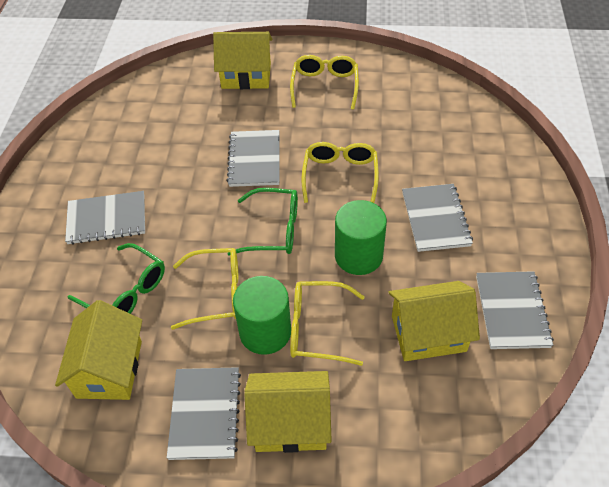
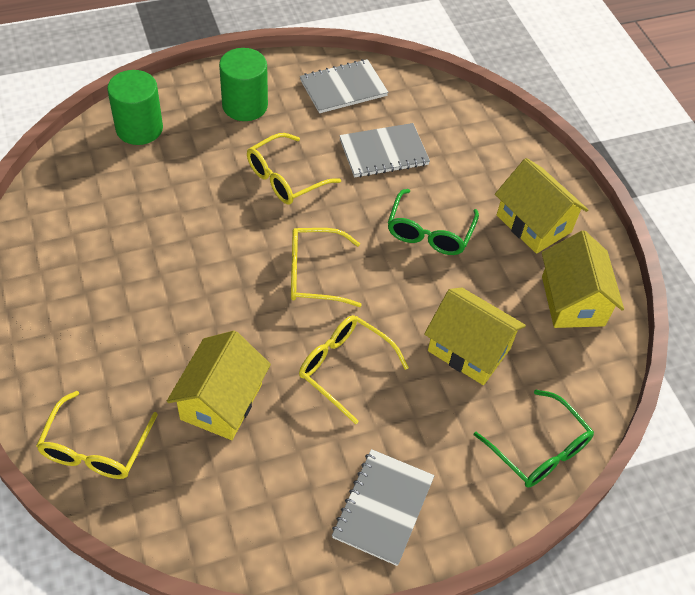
grey notebook: 5 -> 3

